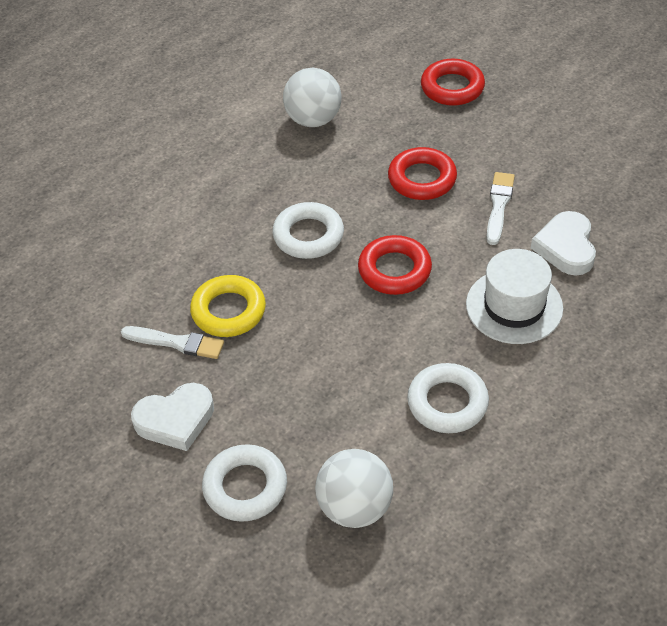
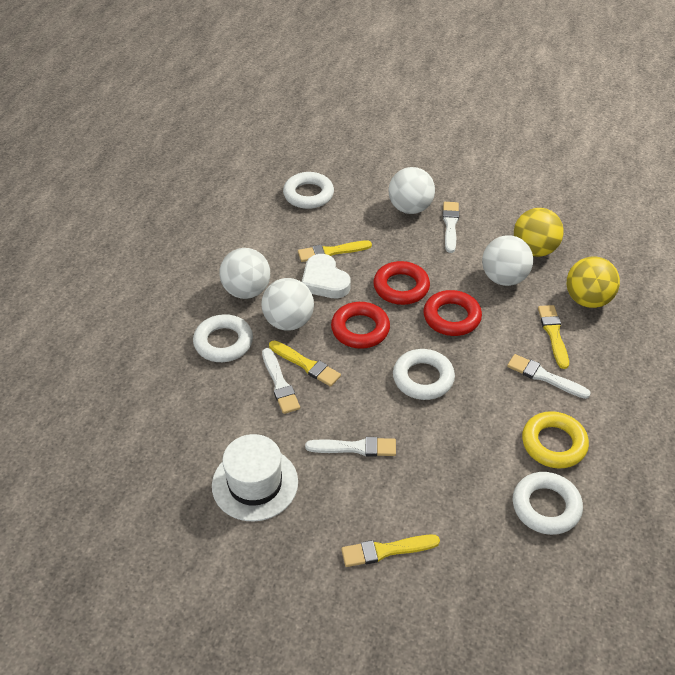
white ball: 2 -> 4
white brush: 2 -> 4
white heart: 2 -> 1
white ring: 3 -> 4
yellow ball: 0 -> 2
yellow brush: 0 -> 4

